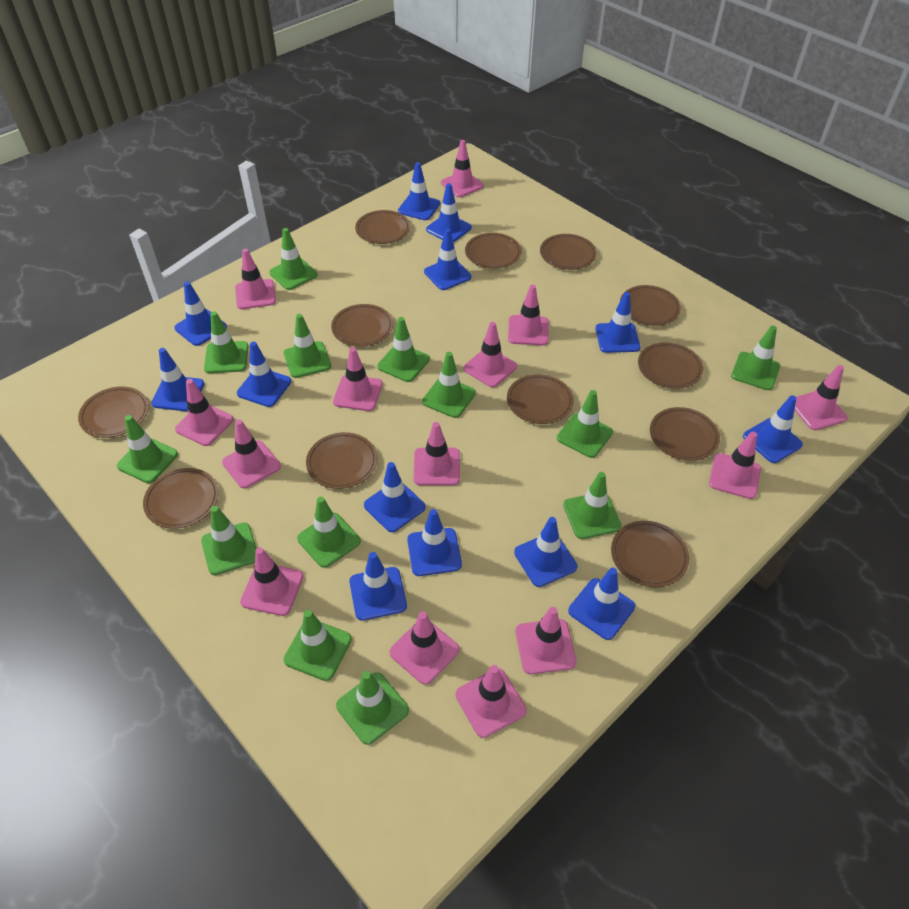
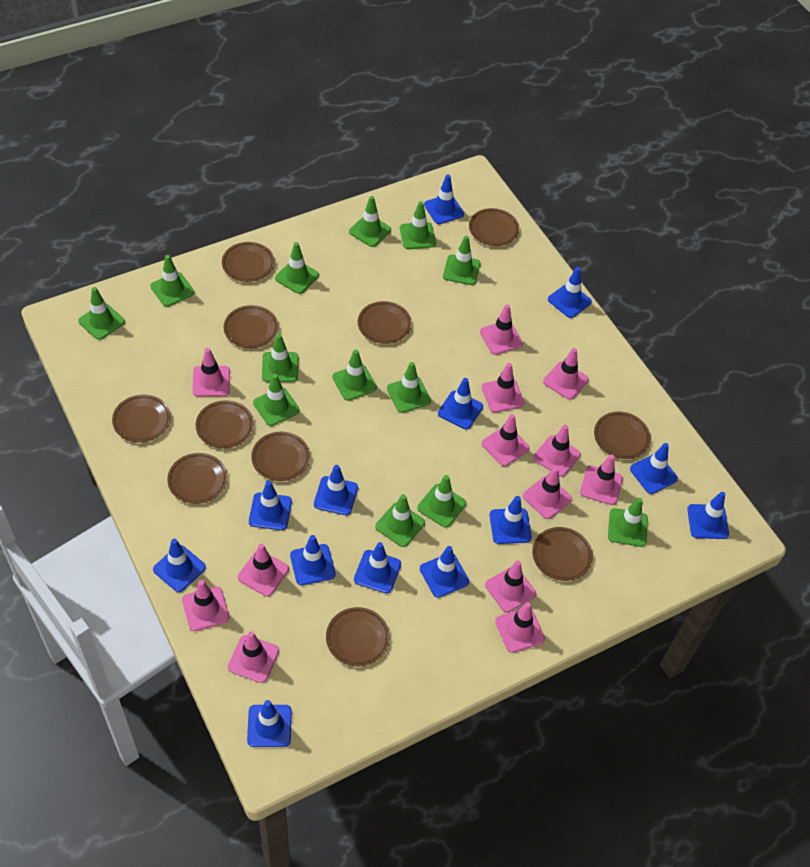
brown plate: 12 -> 11
pink traffic cone: 14 -> 13

